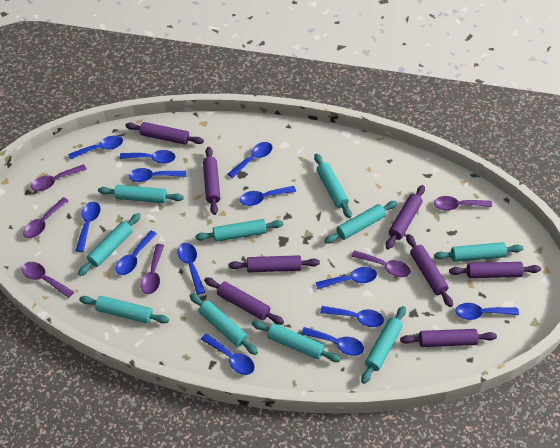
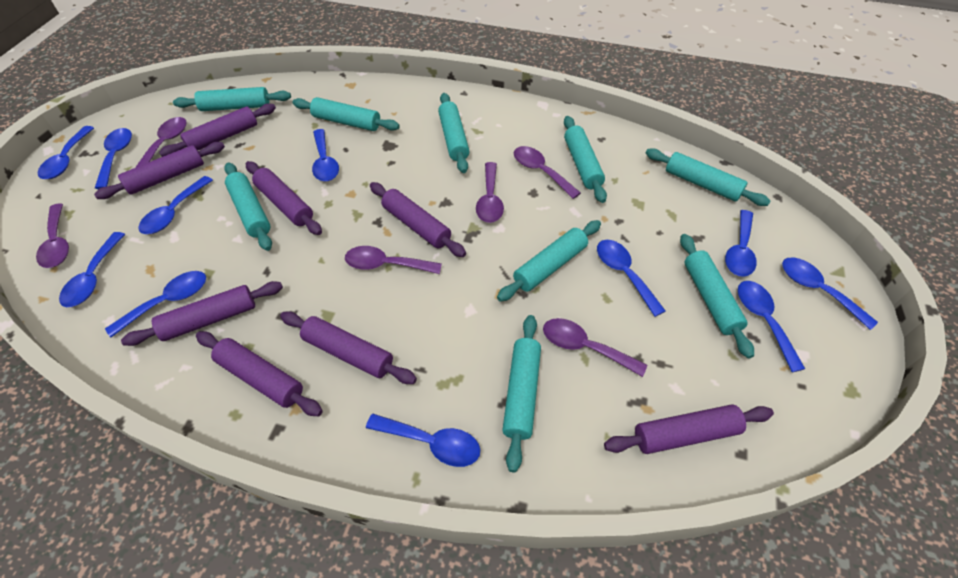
blue spoon: 13 -> 11
turquoise rolling pin: 10 -> 9

